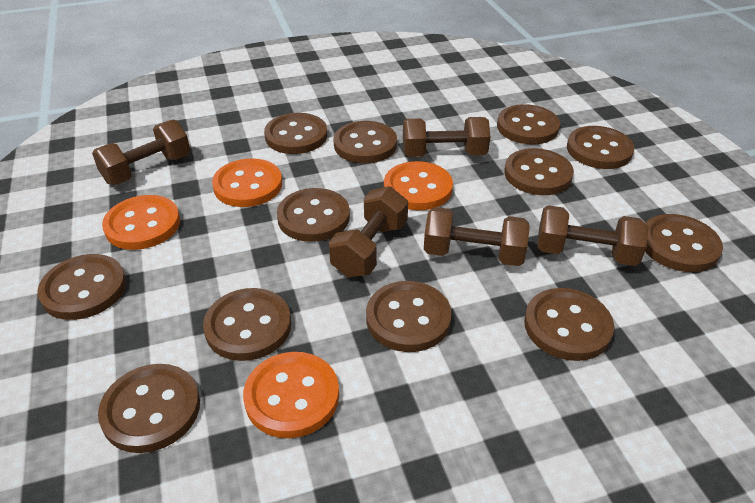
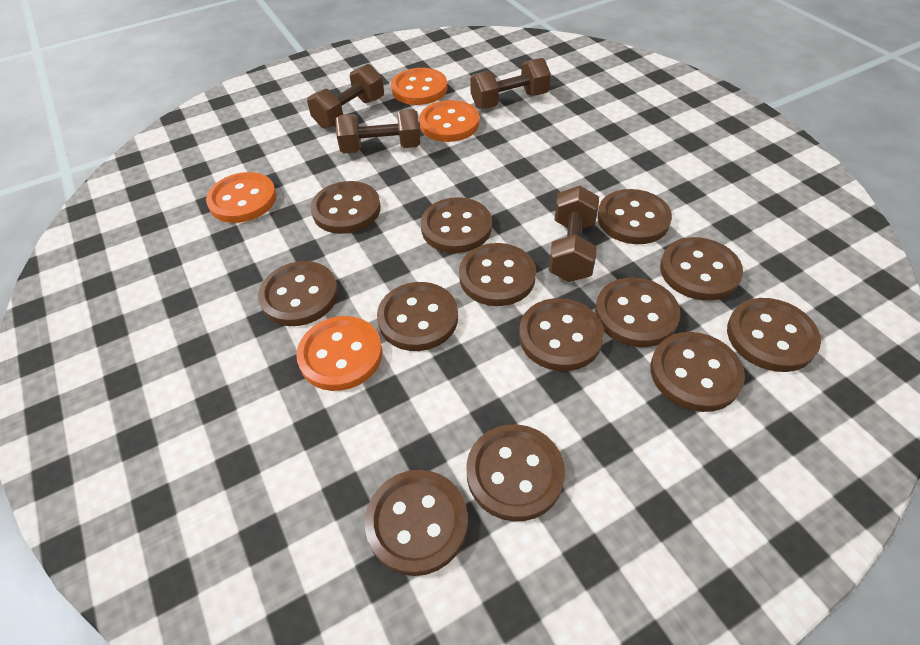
brown button: 12 -> 13
brown dumbbell: 5 -> 4

